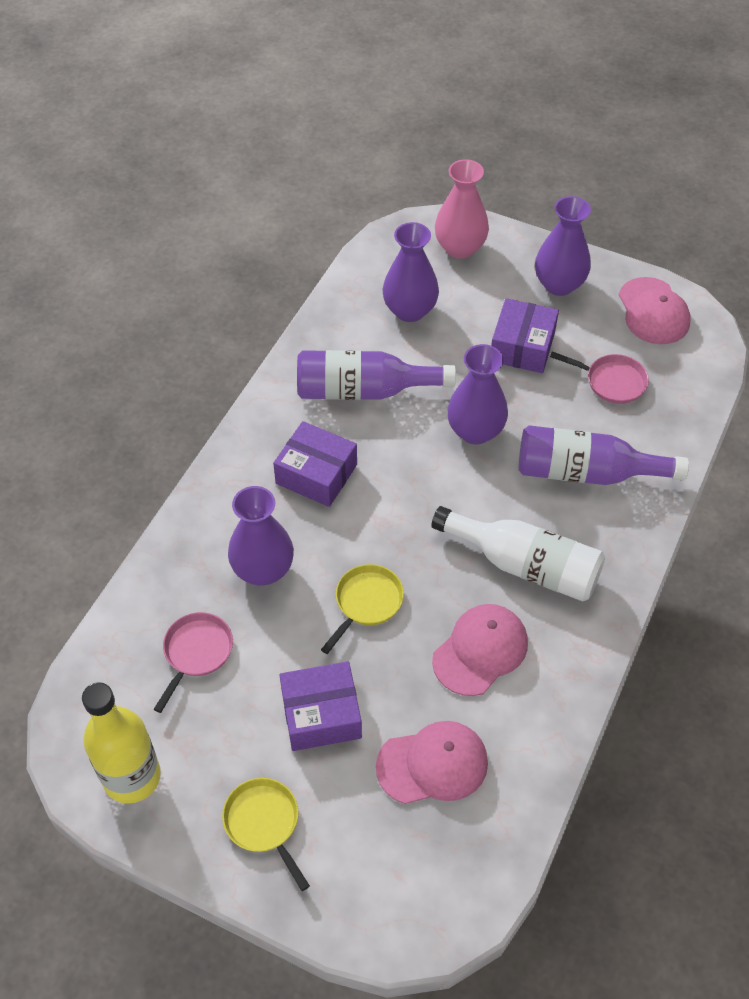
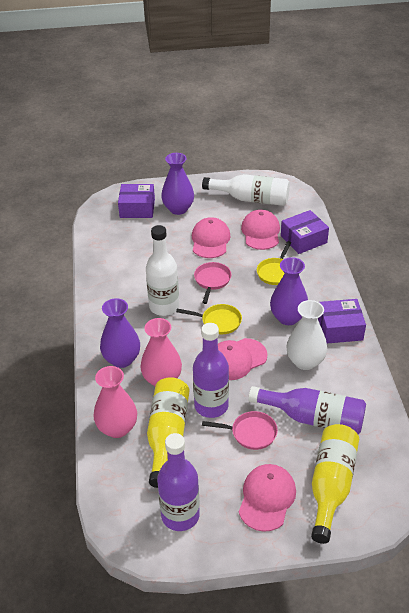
pink cap: 3 -> 4
pink vase: 1 -> 2
purple bottle: 2 -> 3
purple vase: 4 -> 3
white bottle: 1 -> 2
white vase: 0 -> 1
yellow bottle: 1 -> 2

